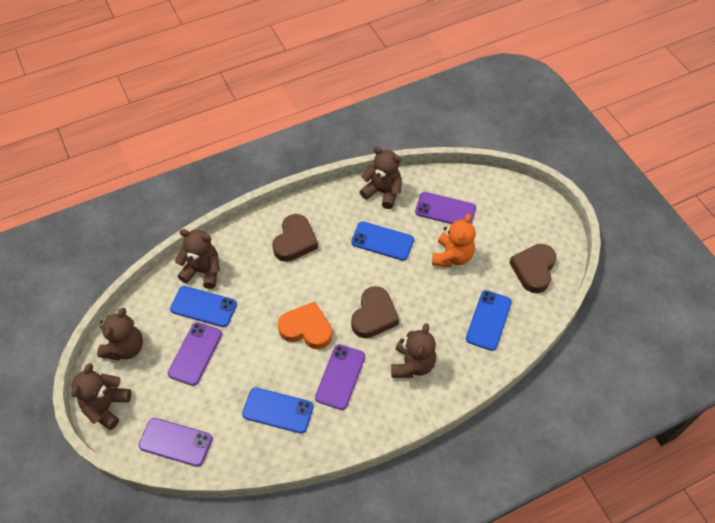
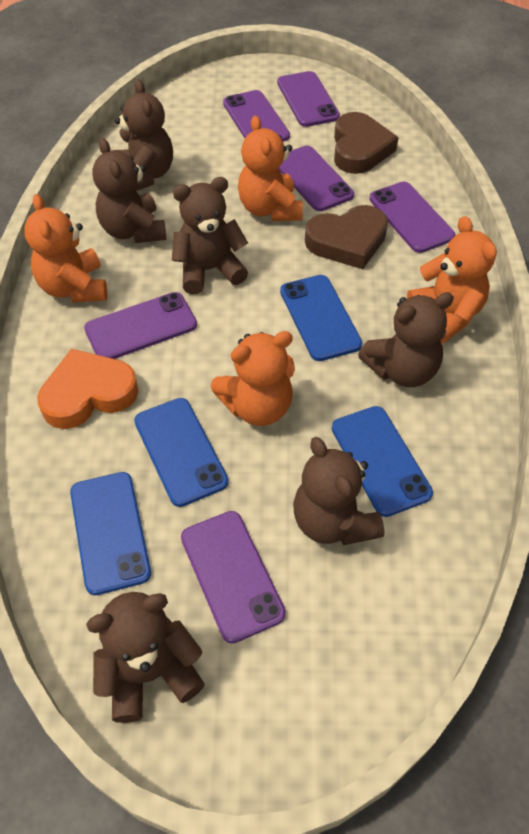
brown heart: 3 -> 2
brown teddy bear: 5 -> 6
orange teddy bear: 1 -> 4
purple phone: 4 -> 6

